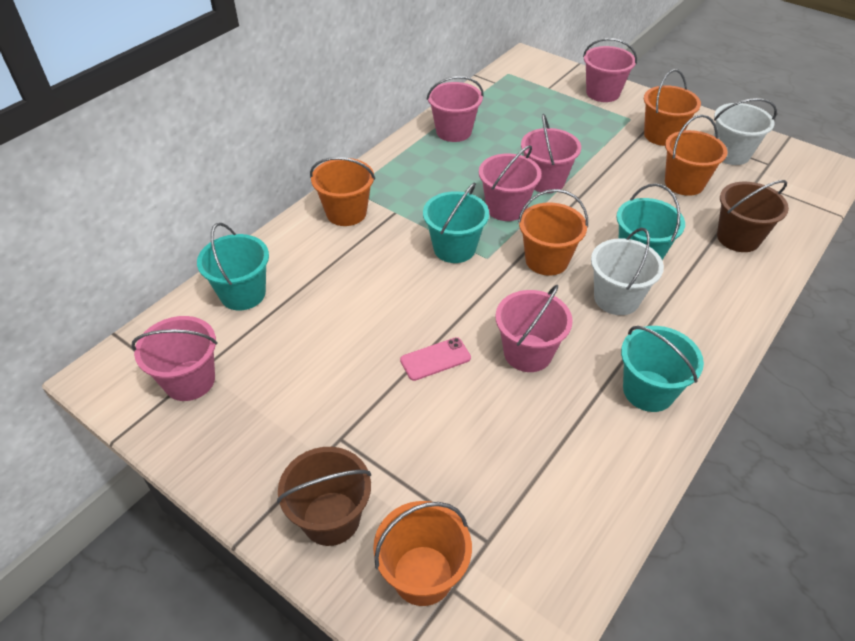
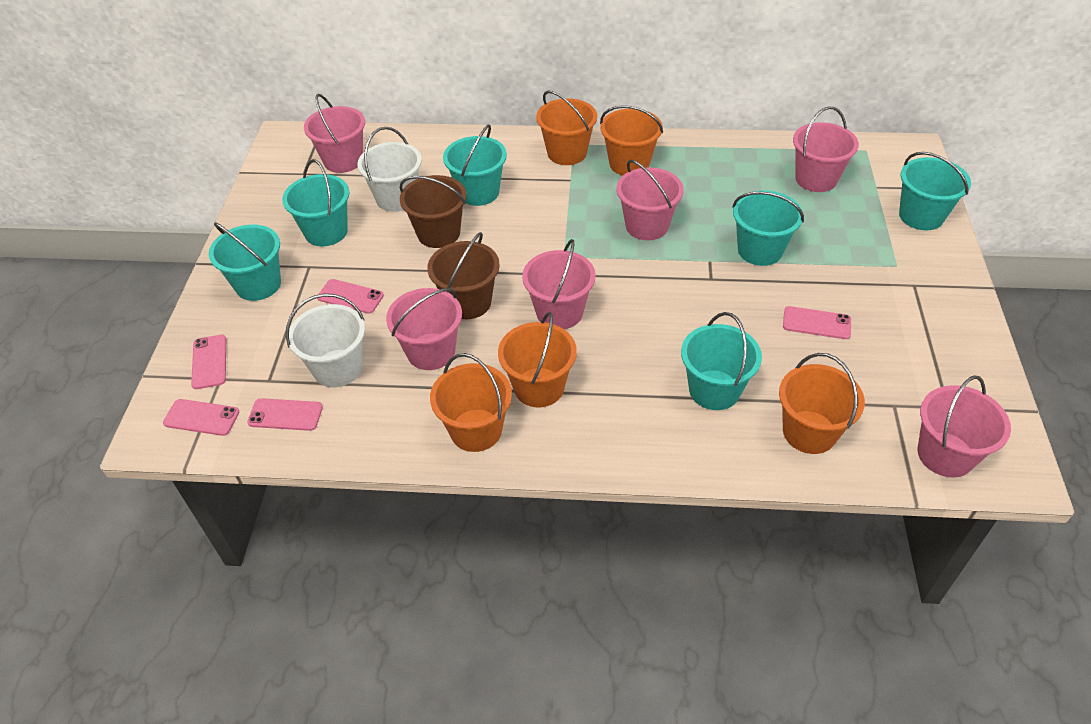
pink phone: 1 -> 5
turquoise bucket: 4 -> 6

